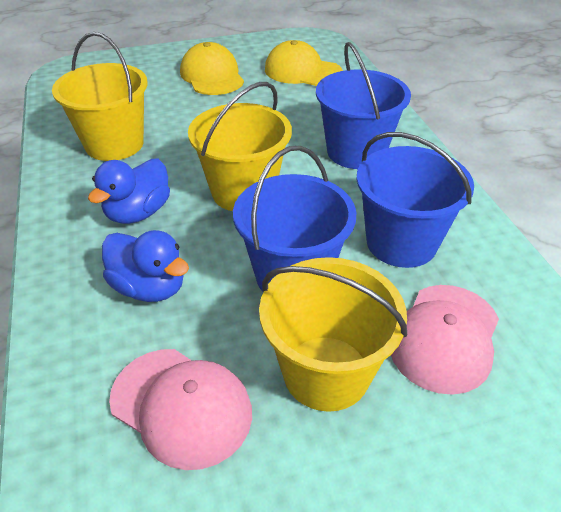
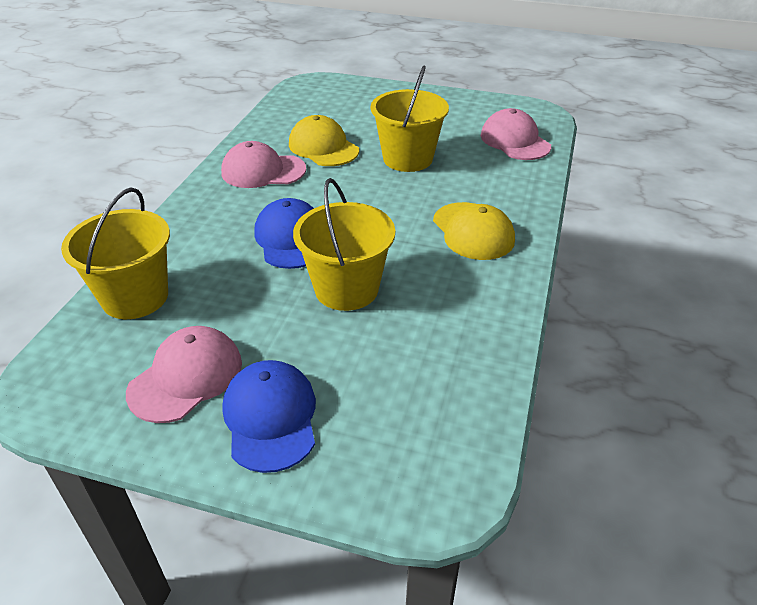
blue bucket: 3 -> 0
blue cap: 0 -> 2
blue duck: 2 -> 0
pink cap: 2 -> 3

